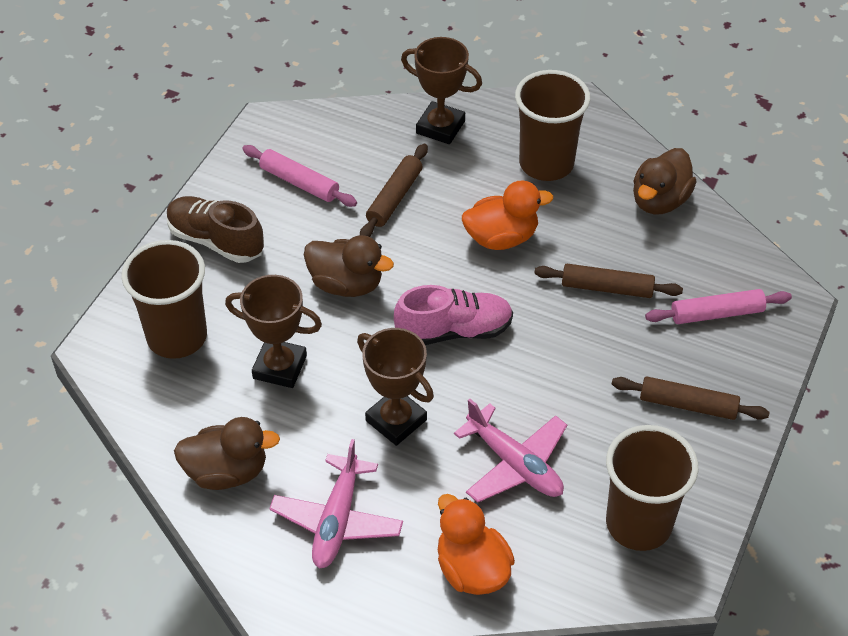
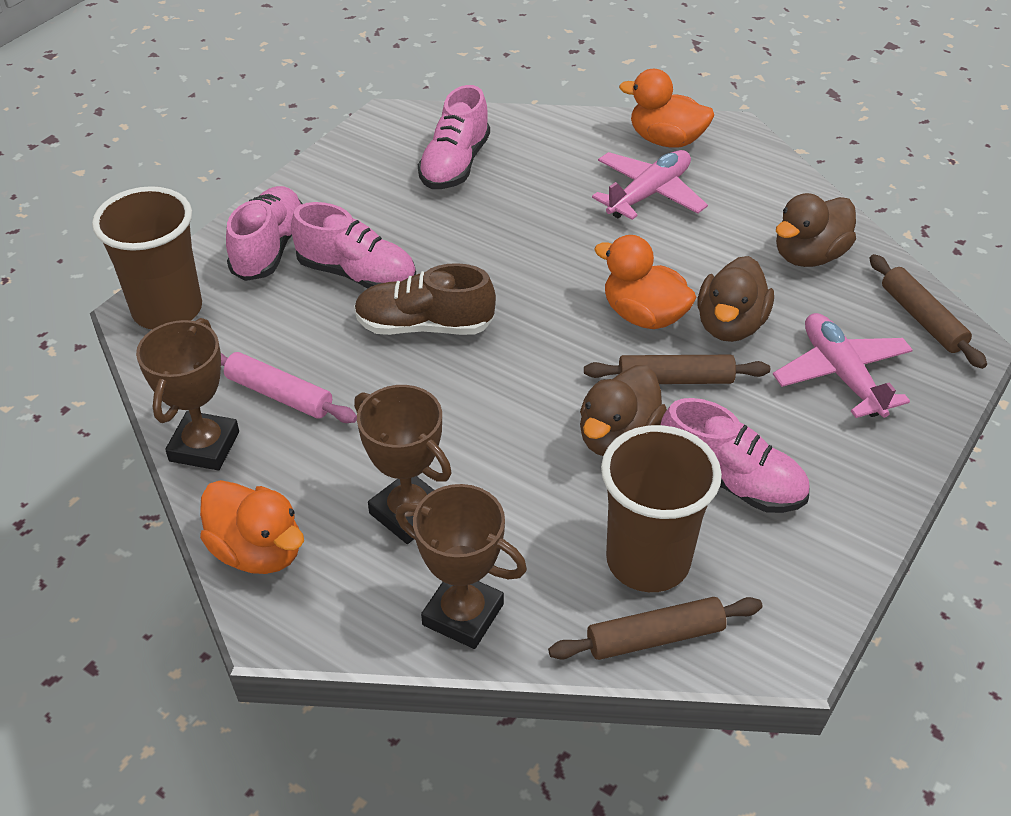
brown cup: 3 -> 2
orange duck: 2 -> 3
pink rolling pin: 2 -> 1
pink shoe: 1 -> 4

